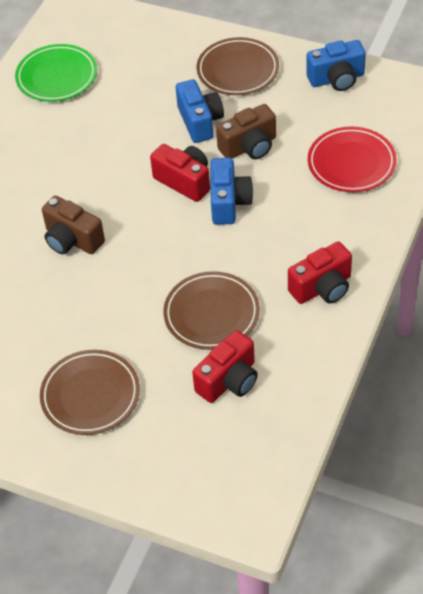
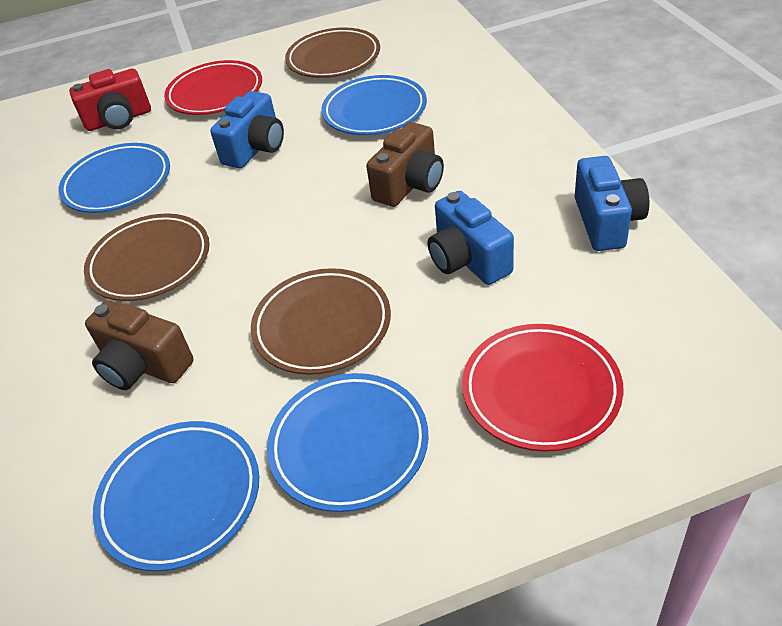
blue plate: 0 -> 4
green plate: 1 -> 0
red camera: 3 -> 1
red plate: 1 -> 2

